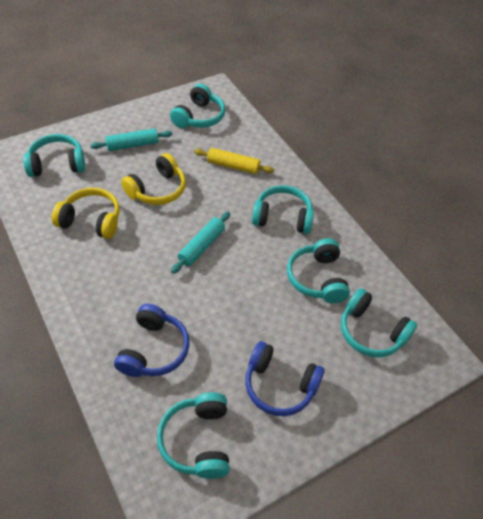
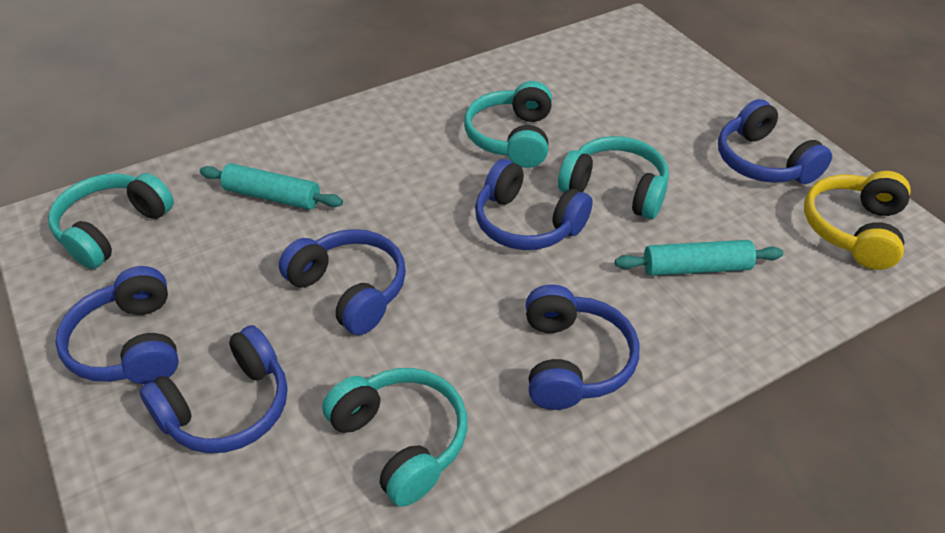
blue headphones: 2 -> 6
turquoise headphones: 6 -> 4
yellow headphones: 2 -> 1
yellow rolling pin: 1 -> 0

